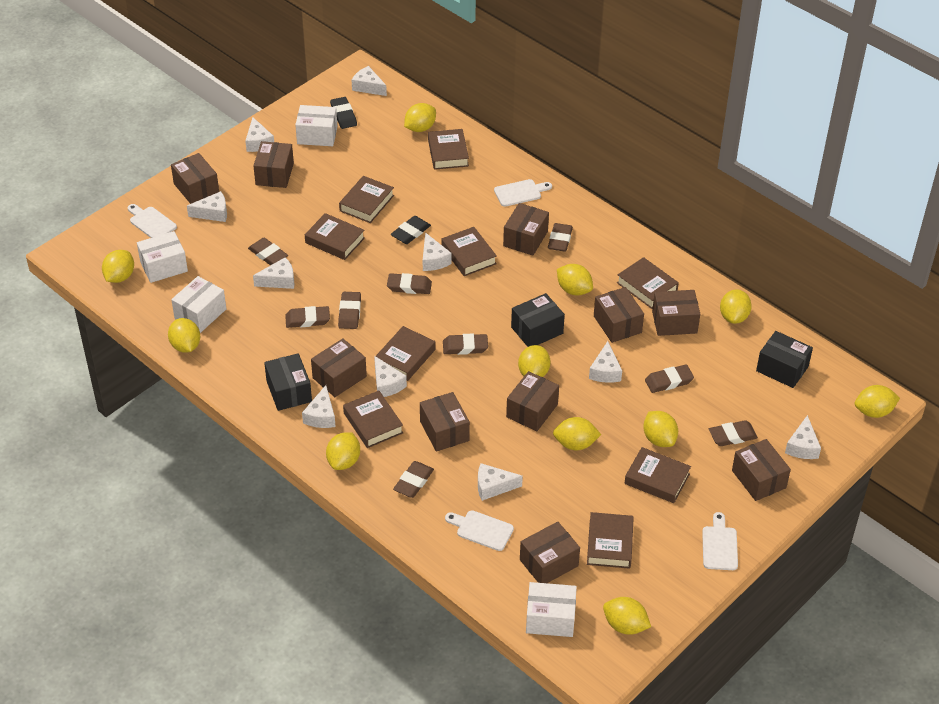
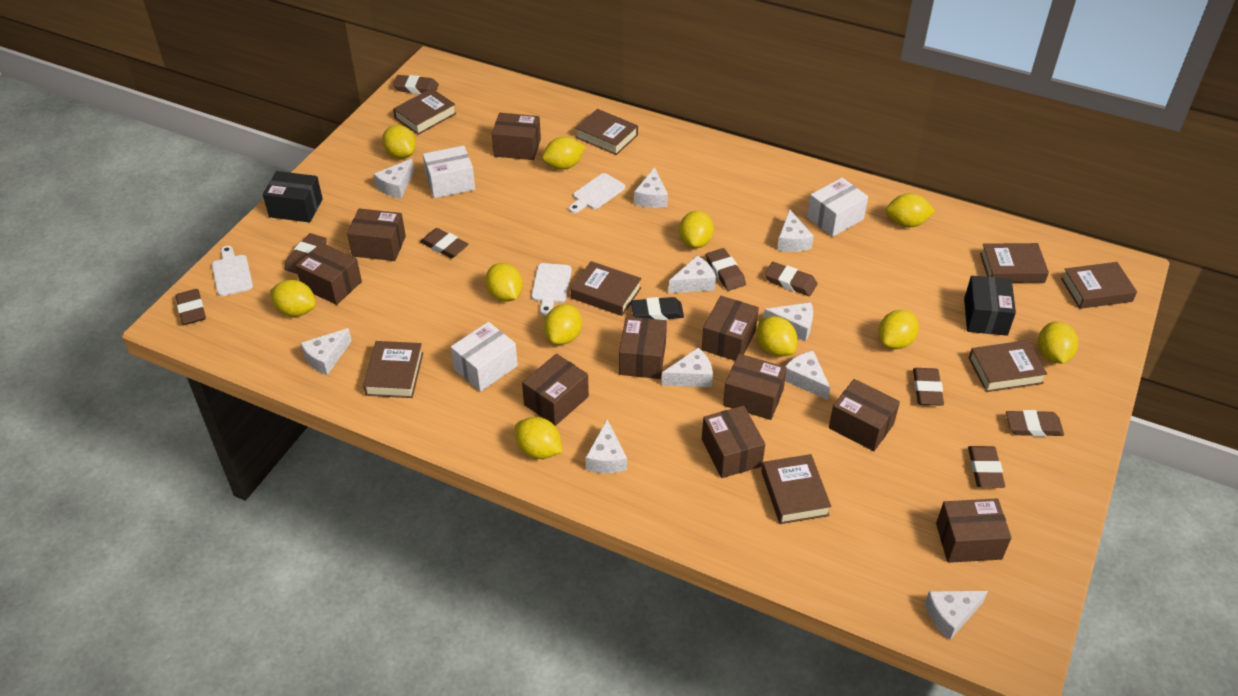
black box: 3 -> 2
black eraser: 2 -> 1
brown book: 9 -> 8
white box: 4 -> 3
white cutting board: 4 -> 3

